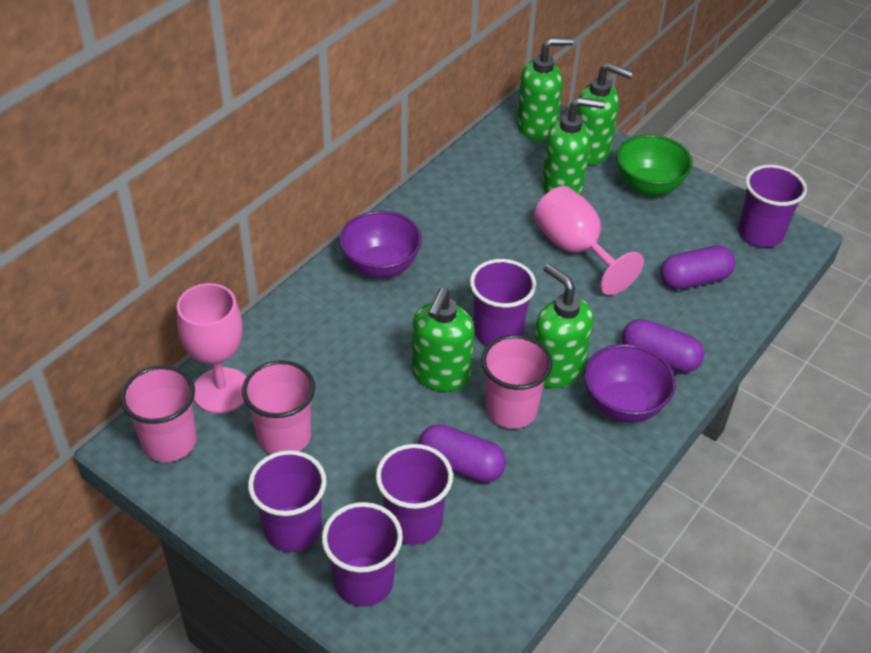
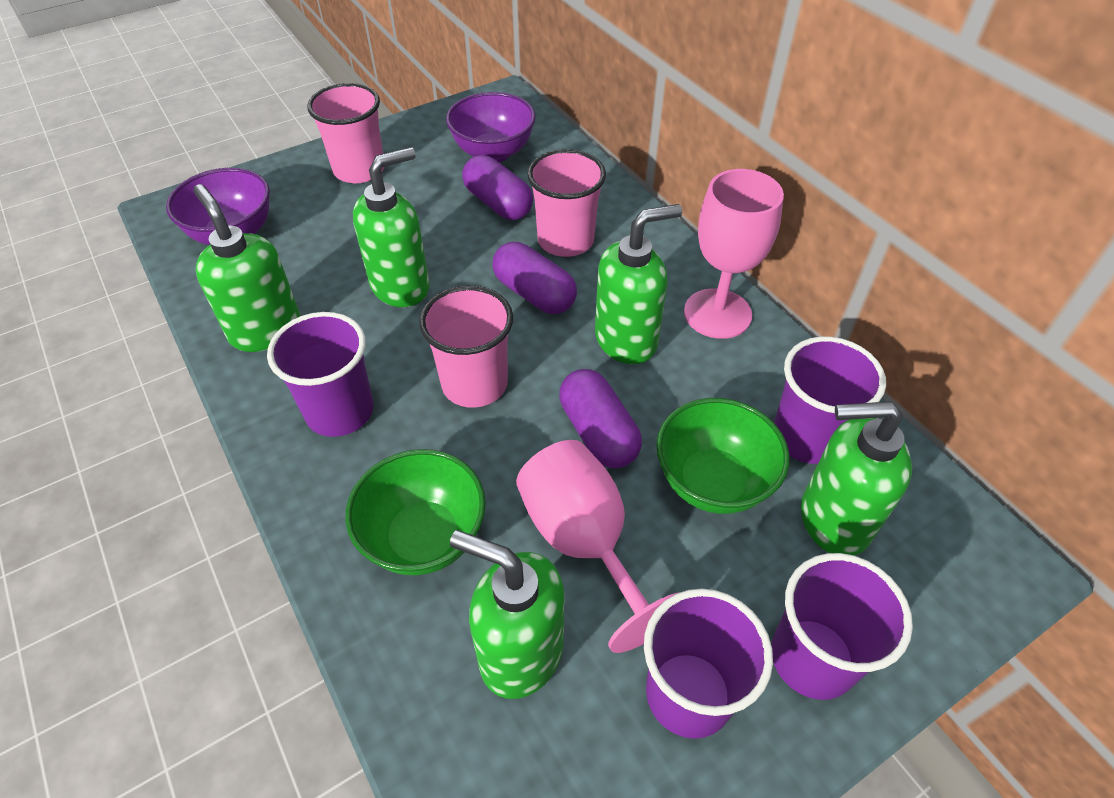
green bowl: 1 -> 2
purple cup: 5 -> 4

